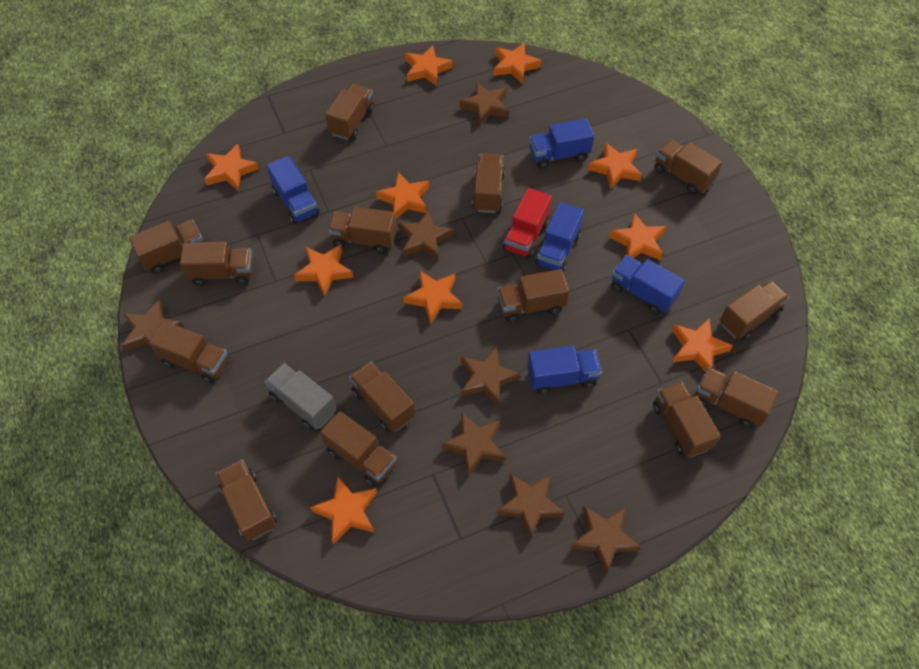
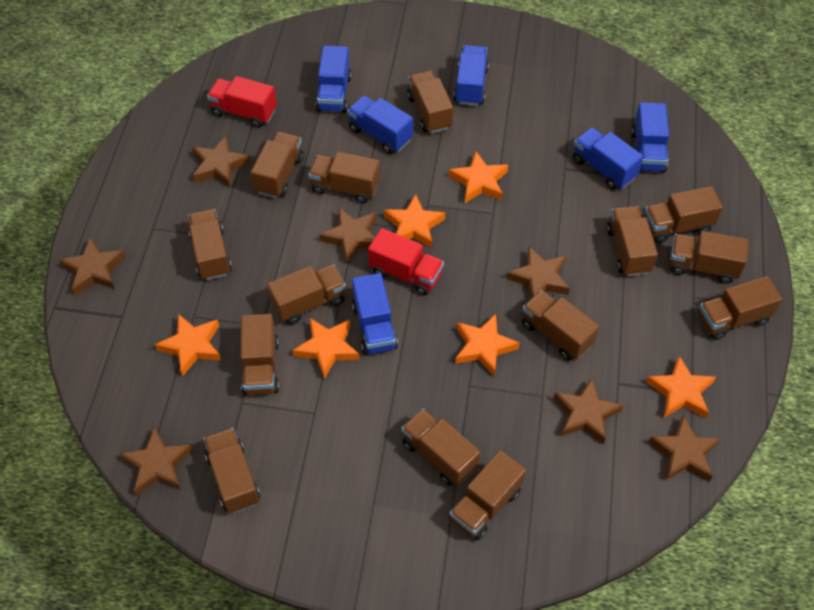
blue truck: 5 -> 6
grey truck: 1 -> 0
orange star: 10 -> 6
red truck: 1 -> 2

